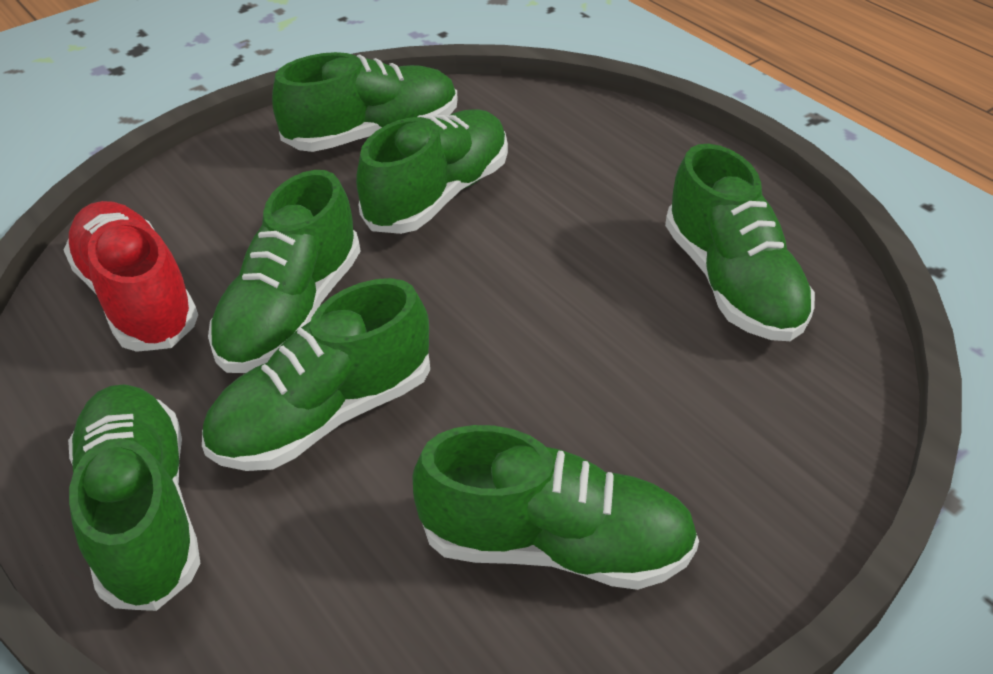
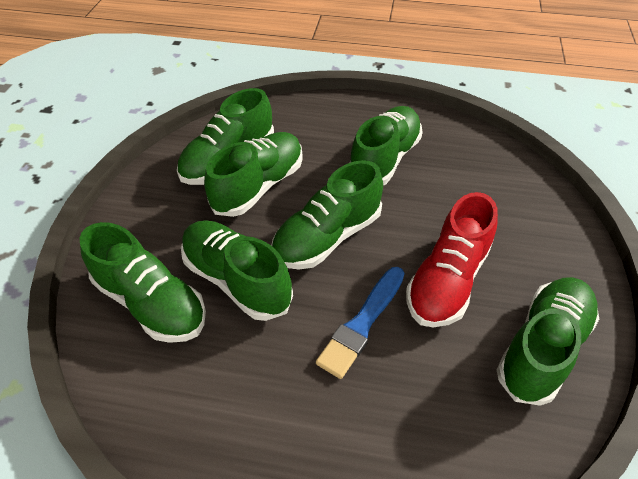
blue brush: 0 -> 1

